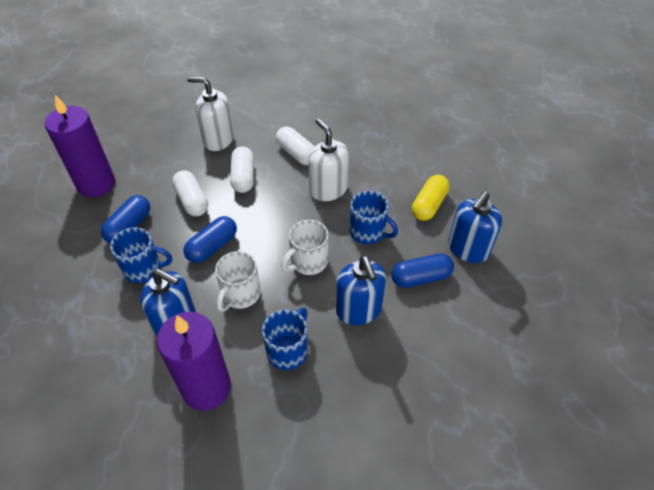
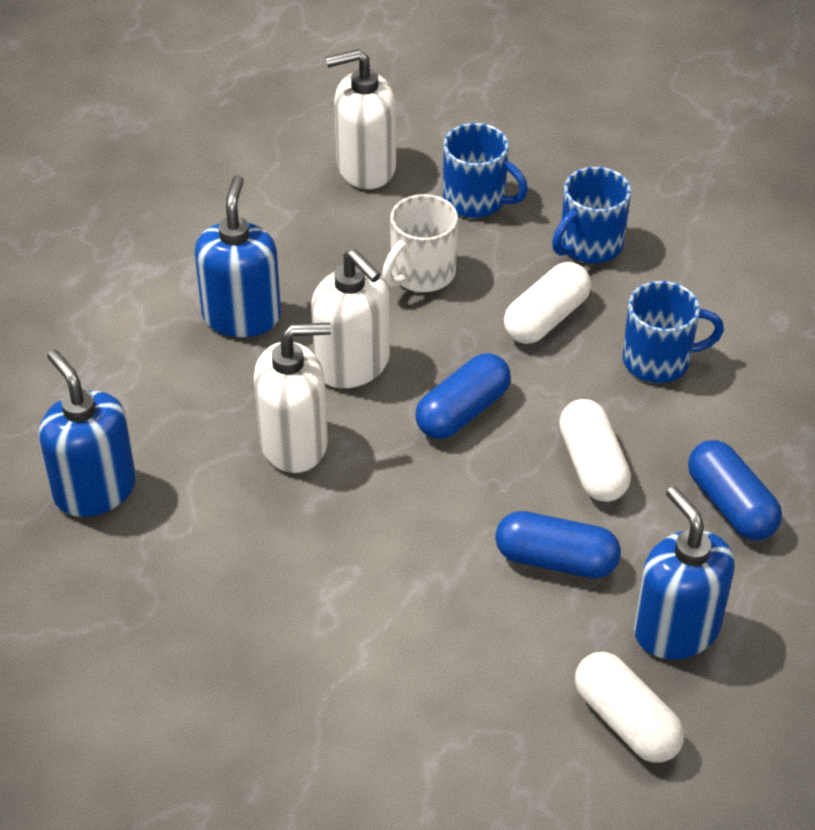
purple candle: 2 -> 0
white mug: 2 -> 1
white soap dispenser: 2 -> 3
yellow capsule: 1 -> 0

